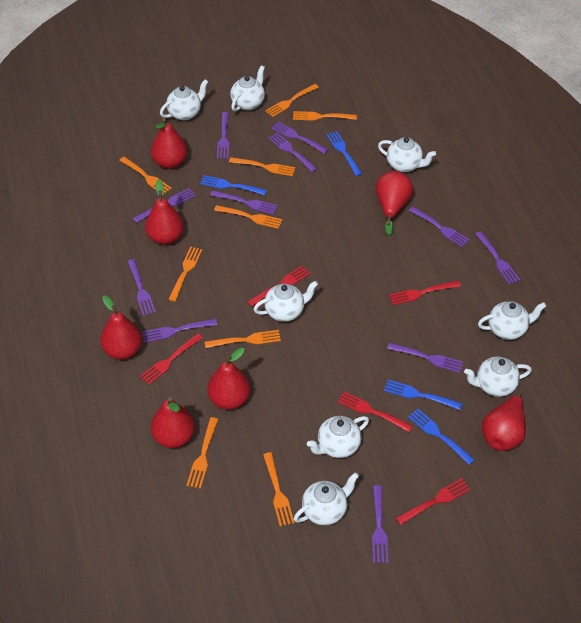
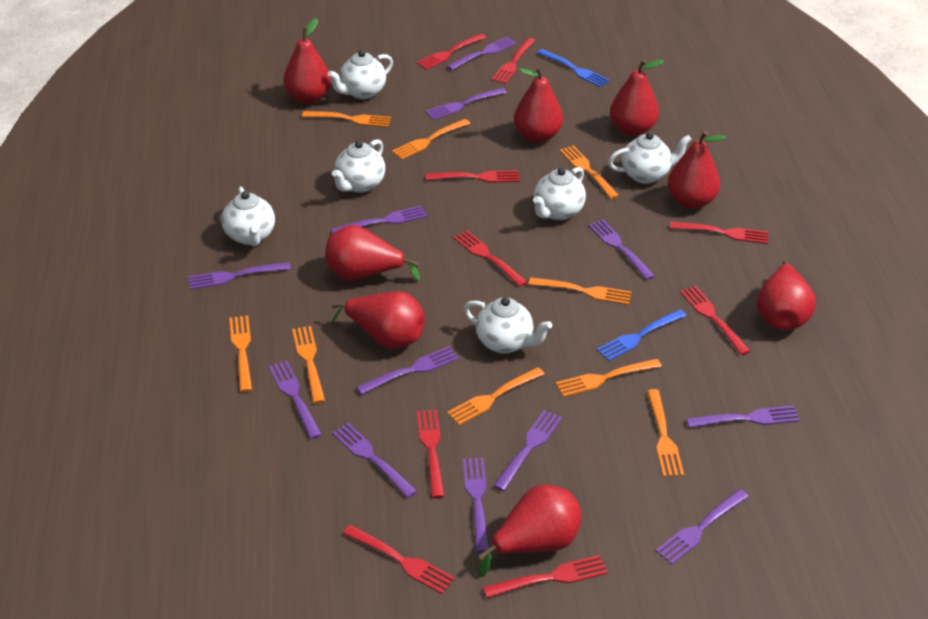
blue fork: 4 -> 2
purple fork: 11 -> 12
red fork: 5 -> 9
red pear: 7 -> 8
white teapot: 8 -> 6

